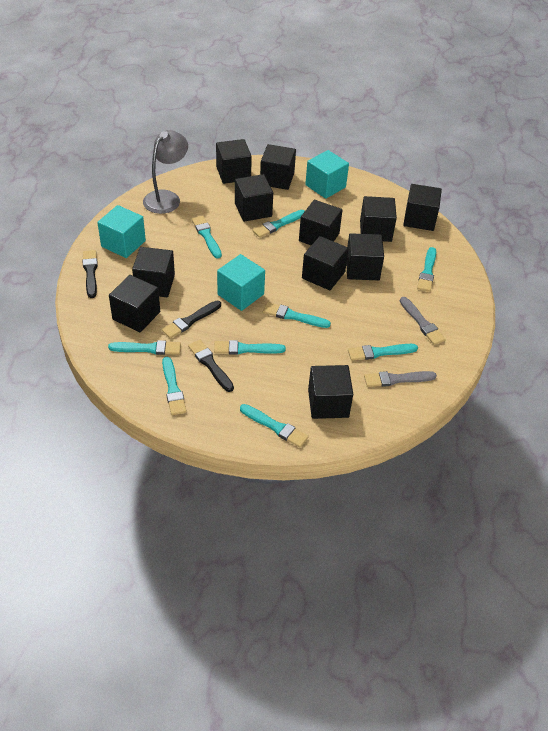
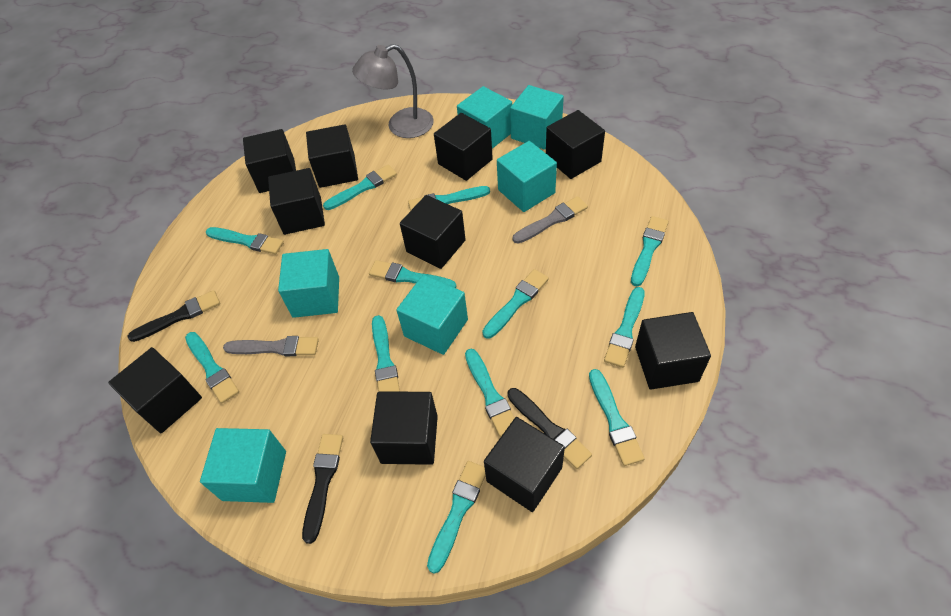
black cube: 11 -> 10
turquoise brush: 9 -> 12
turquoise cube: 3 -> 6

